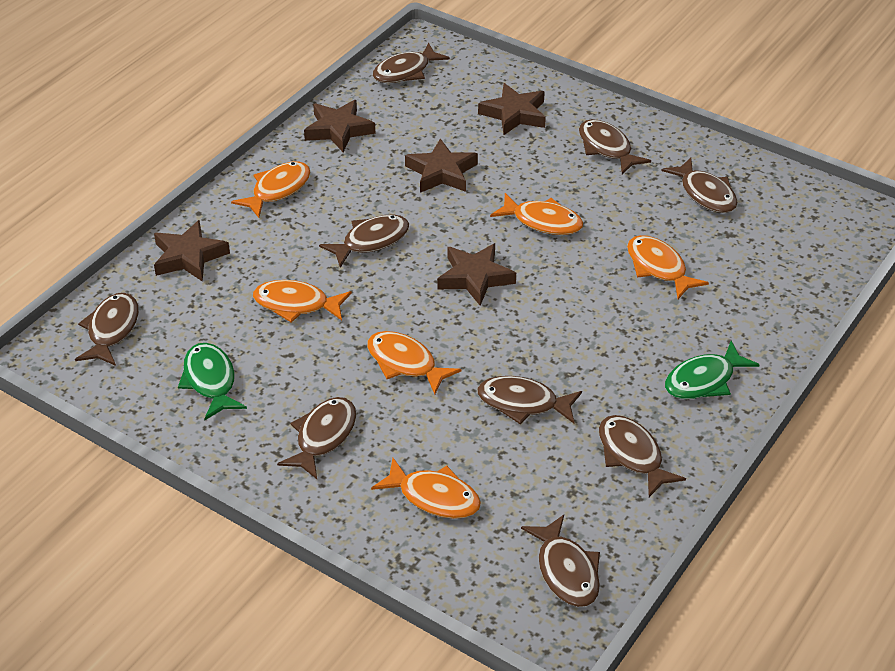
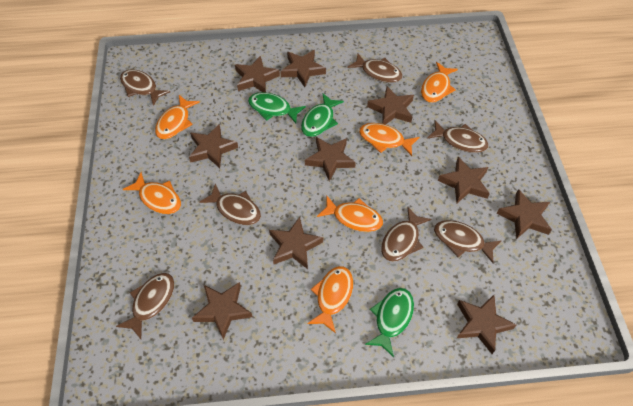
brown fish: 9 -> 7
brown star: 5 -> 10
green fish: 2 -> 3

